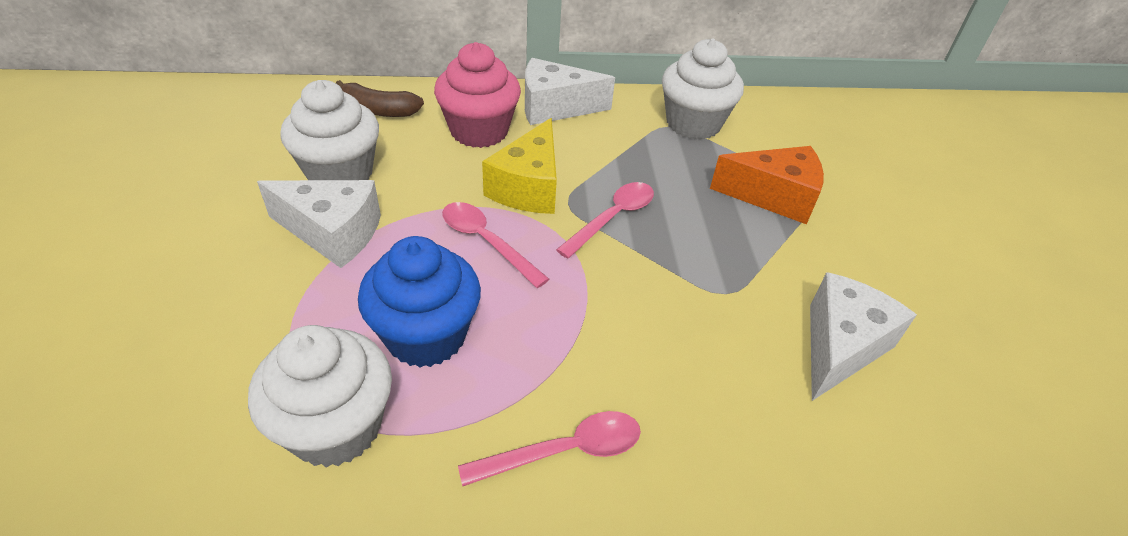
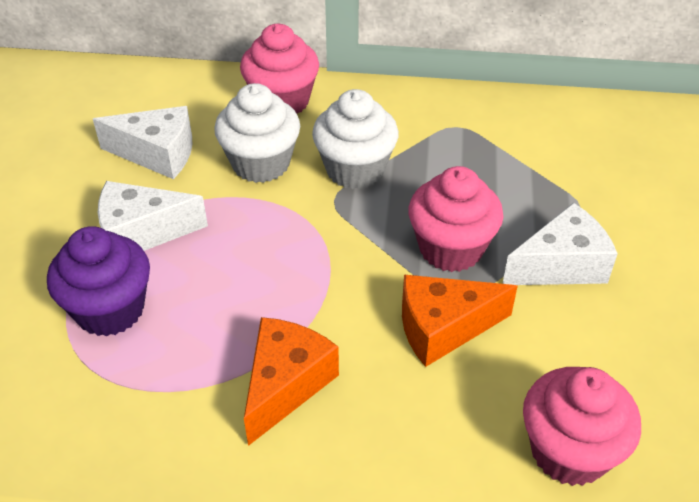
blue cupcake: 1 -> 0
brown banana: 1 -> 0
orange cheese: 1 -> 2
pink cupcake: 1 -> 3
pink spoon: 3 -> 0
purple cupcake: 0 -> 1
white cupcake: 3 -> 2
yellow cheese: 1 -> 0

